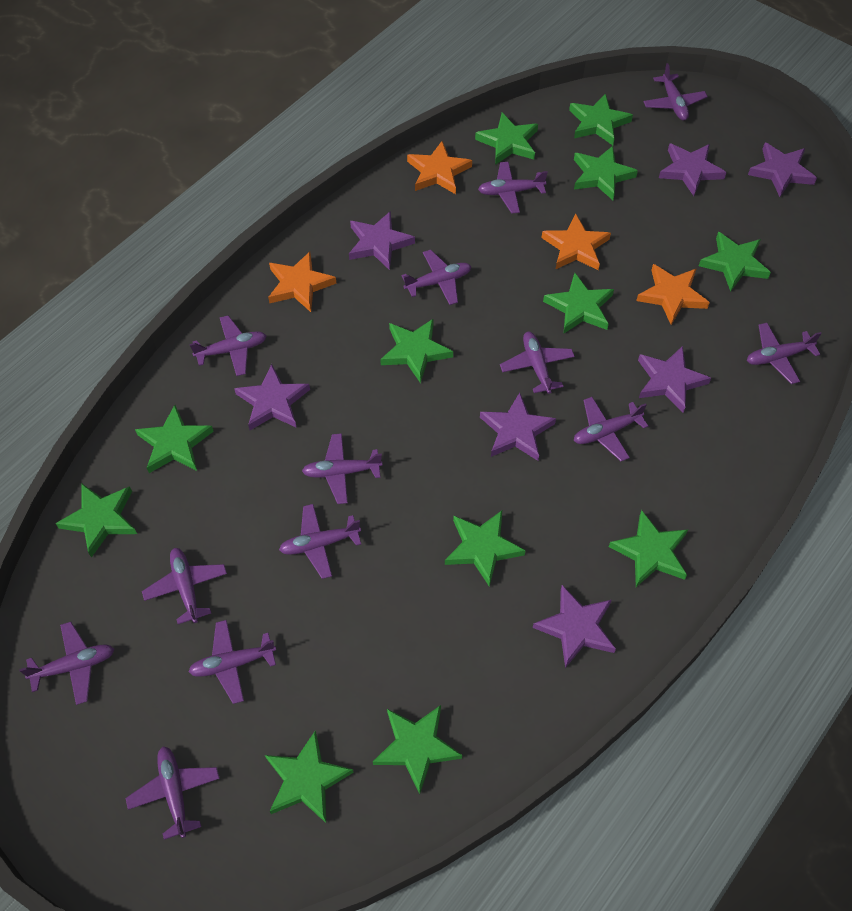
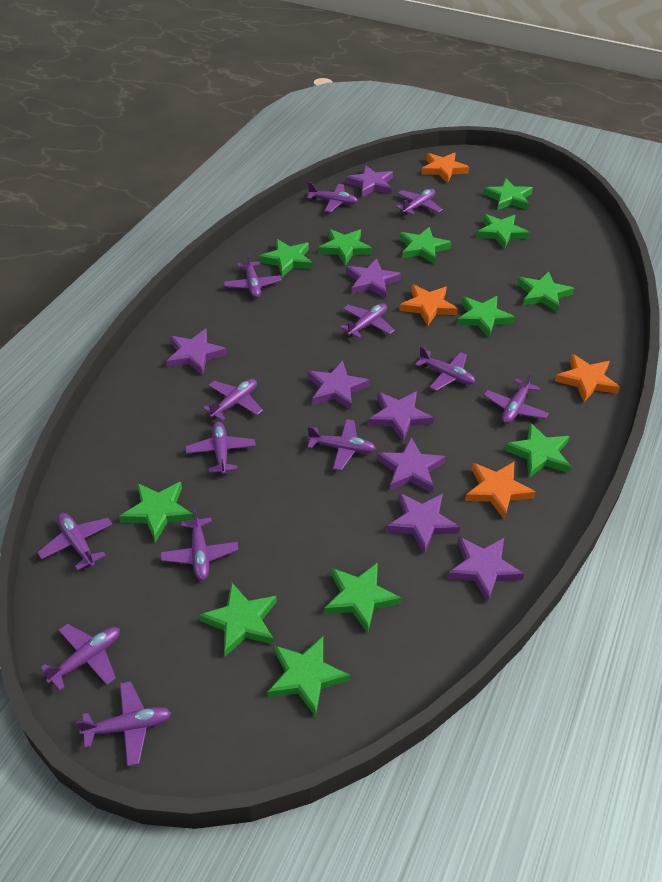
purple star: 7 -> 8

